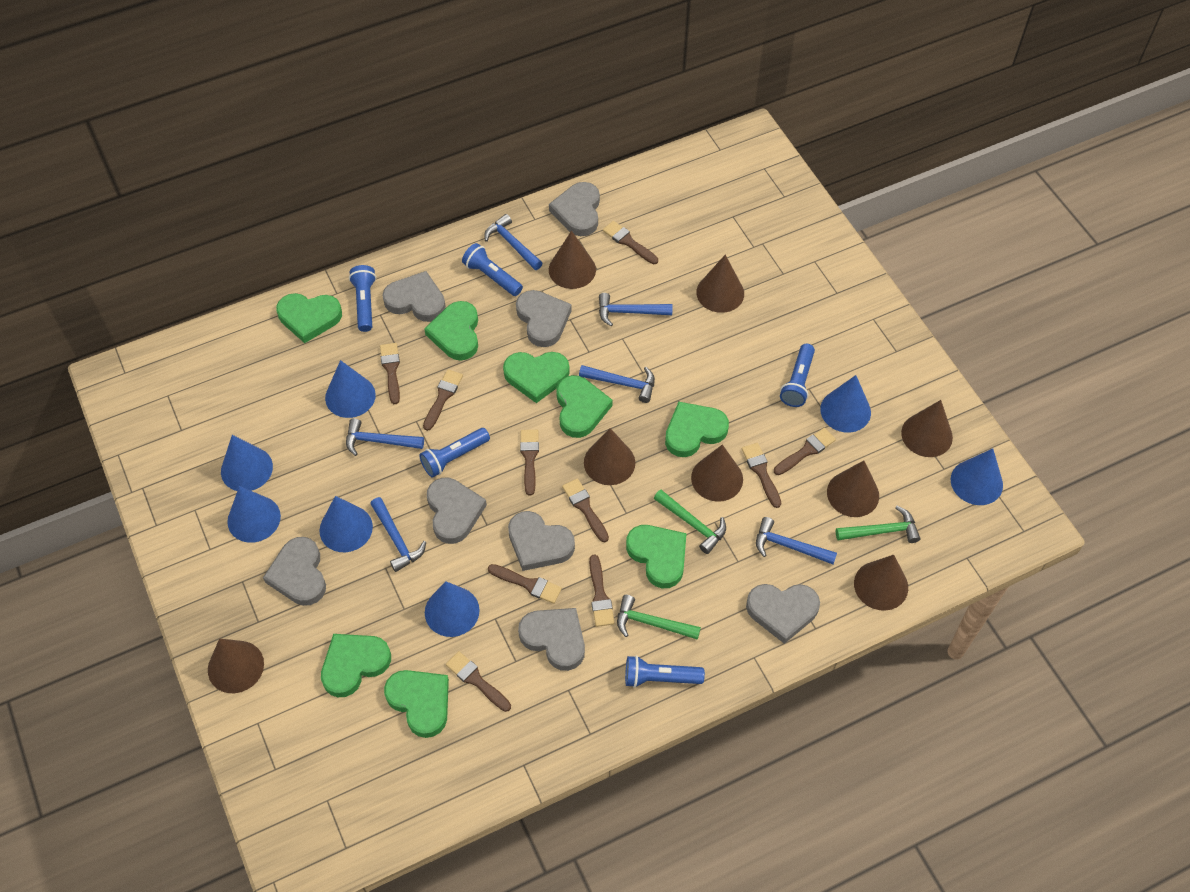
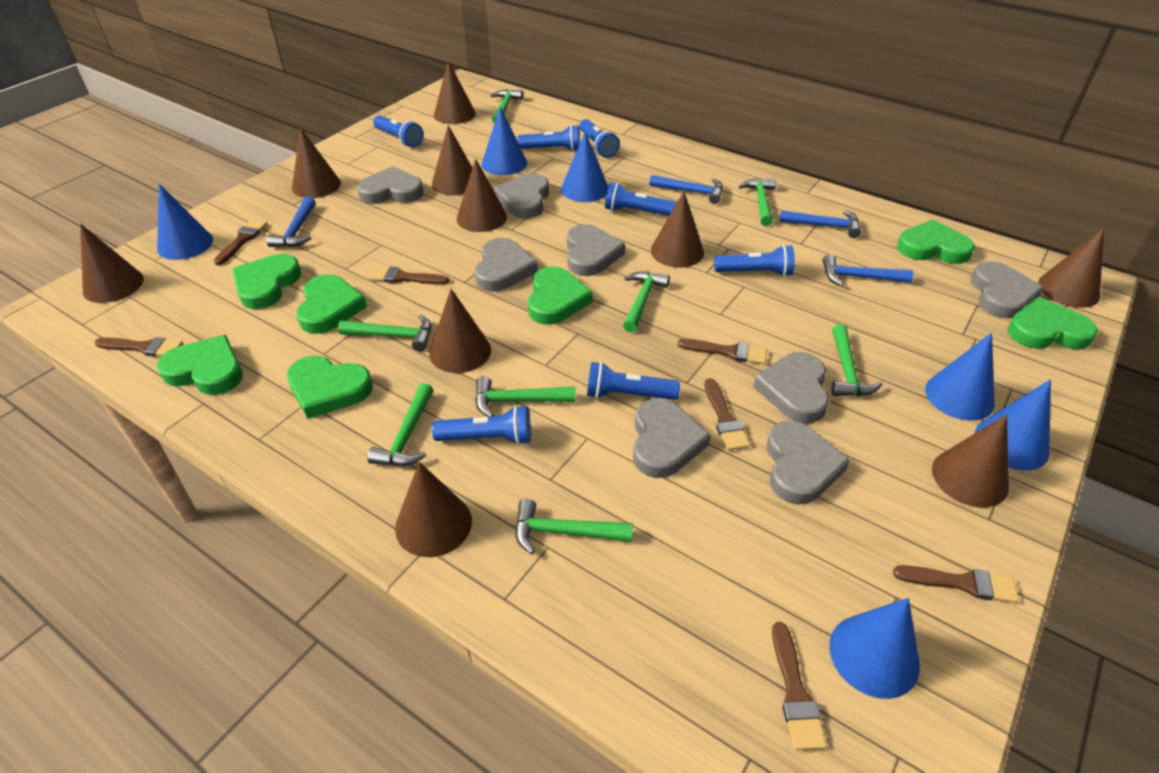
blue cone: 7 -> 6
blue flashlight: 5 -> 7
blue hammer: 6 -> 4
brown brush: 10 -> 7
brown cone: 8 -> 10
green hammer: 3 -> 8
green heart: 8 -> 7

